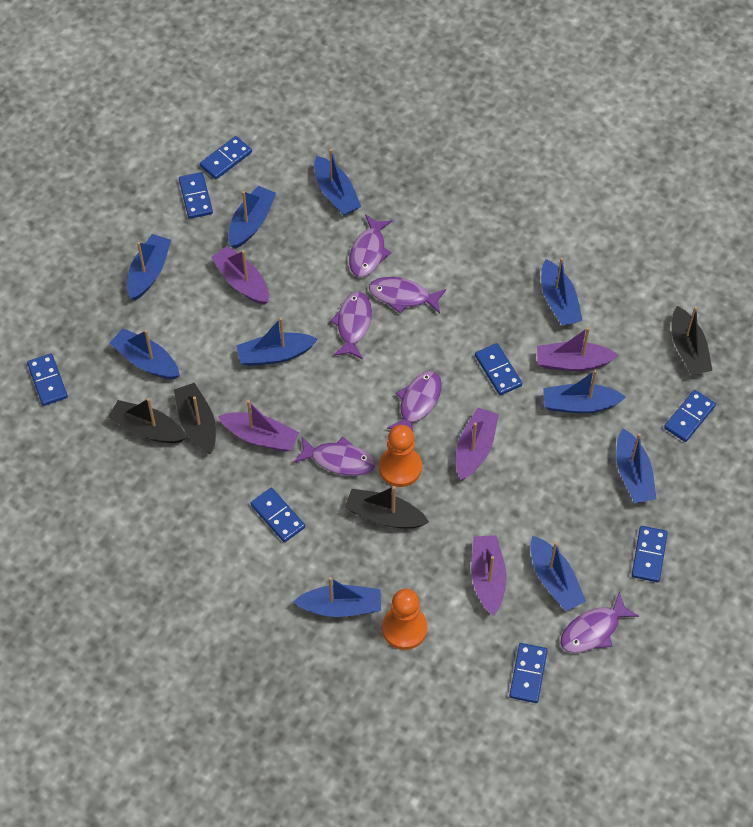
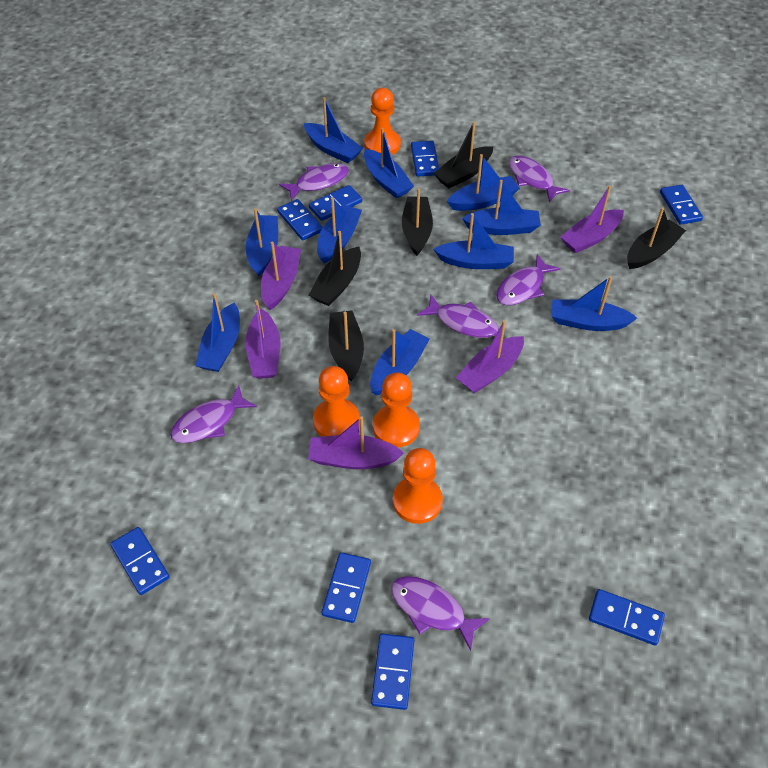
black boat: 4 -> 5
orange pawn: 2 -> 4

